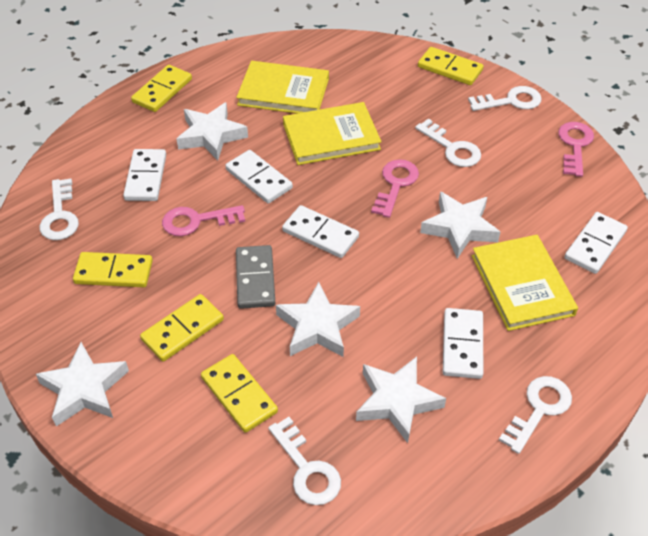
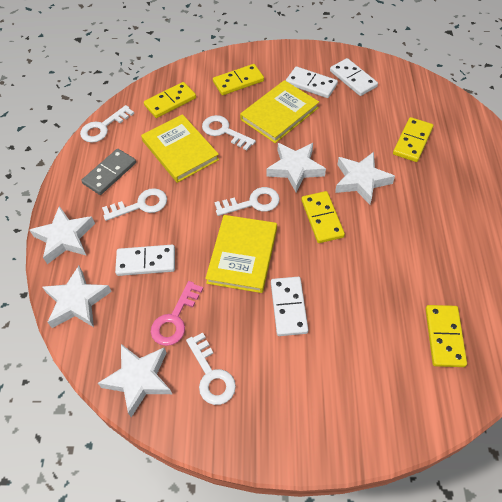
pink key: 3 -> 1
white domino: 5 -> 4

